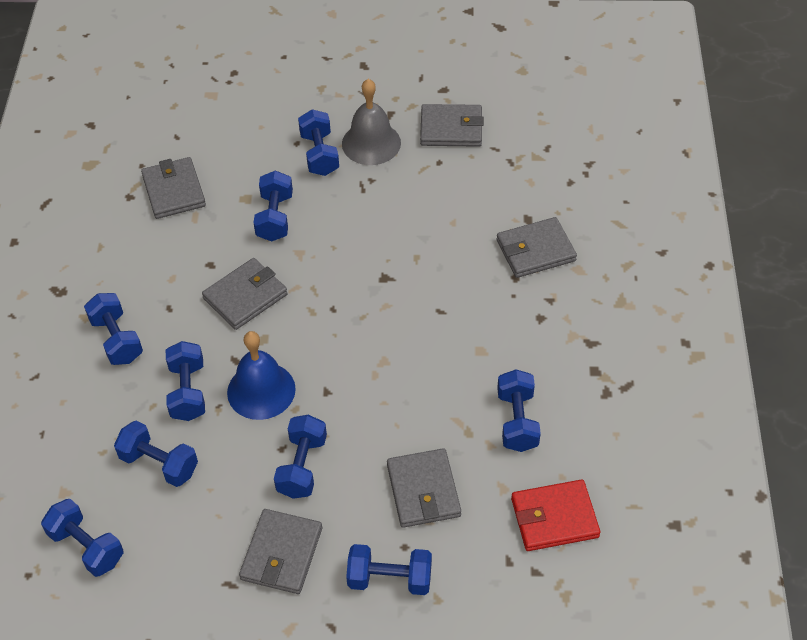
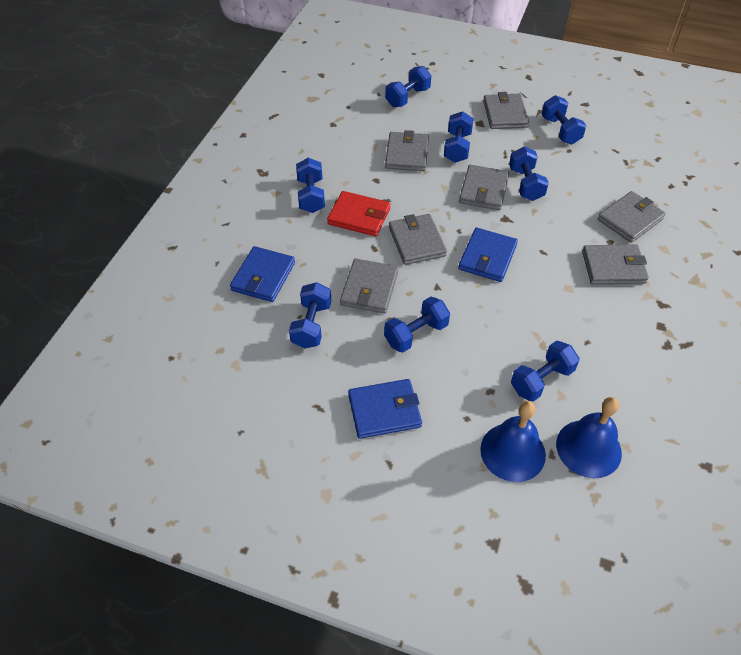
blue bell: 1 -> 2
blue dumbbell: 9 -> 8
blue wallet: 0 -> 3
grey bell: 1 -> 0
grey wallet: 6 -> 7

